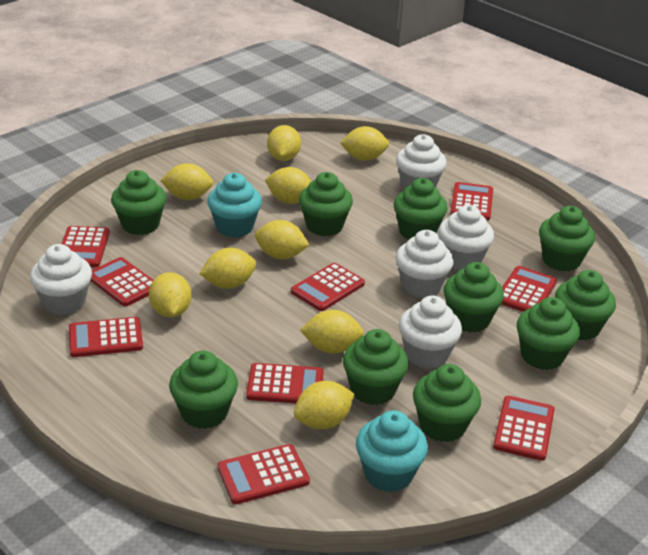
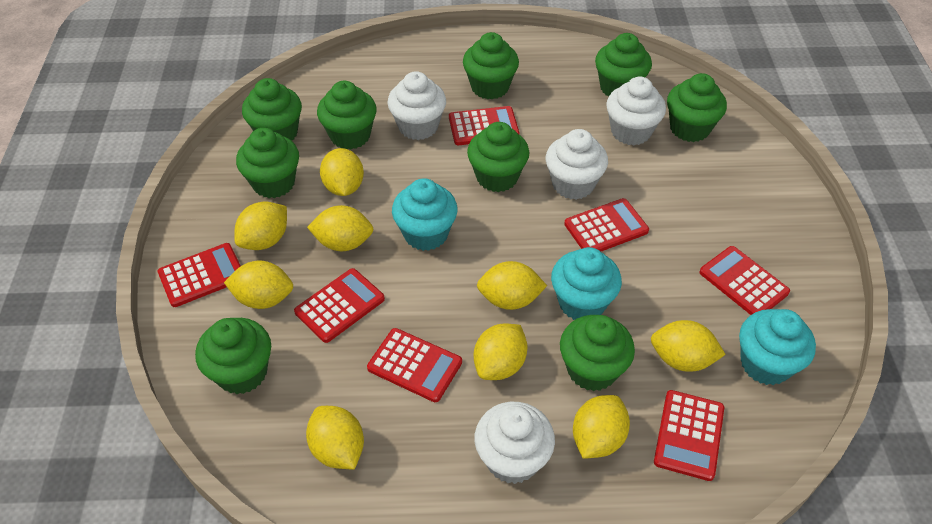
green cupcake: 10 -> 9
red calculator: 9 -> 7
turquoise cupcake: 2 -> 3
white cupcake: 5 -> 4

